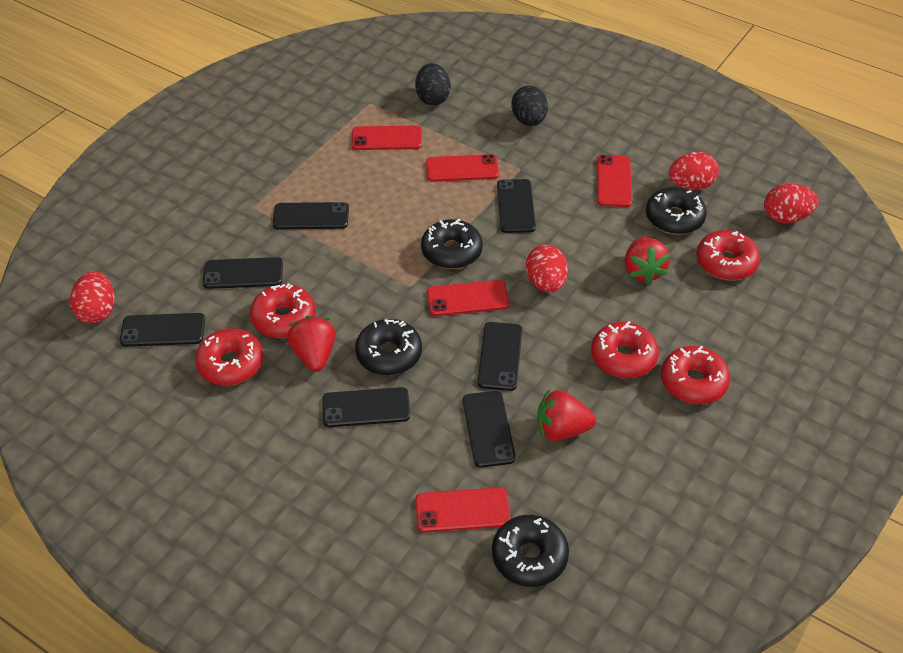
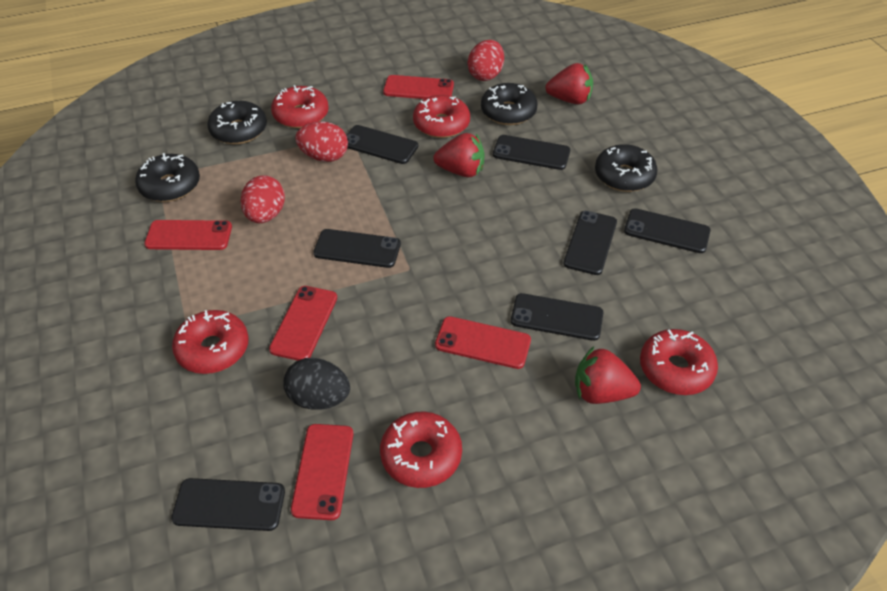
black egg: 2 -> 1
red egg: 4 -> 3

